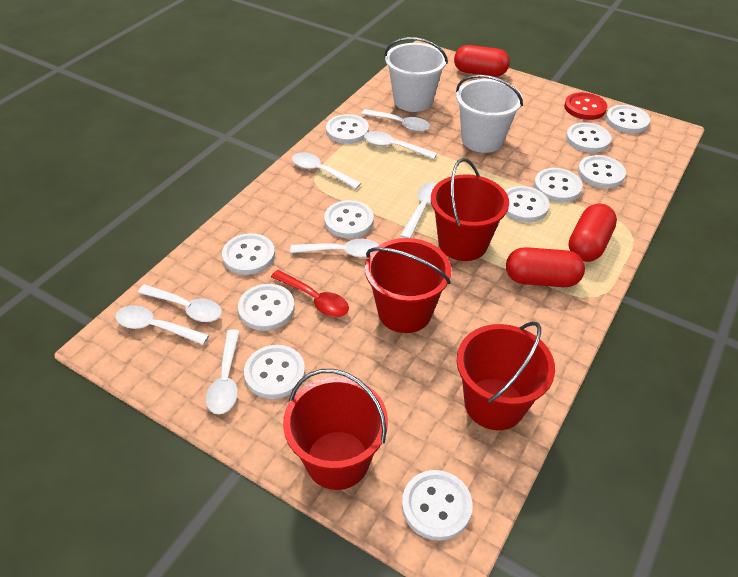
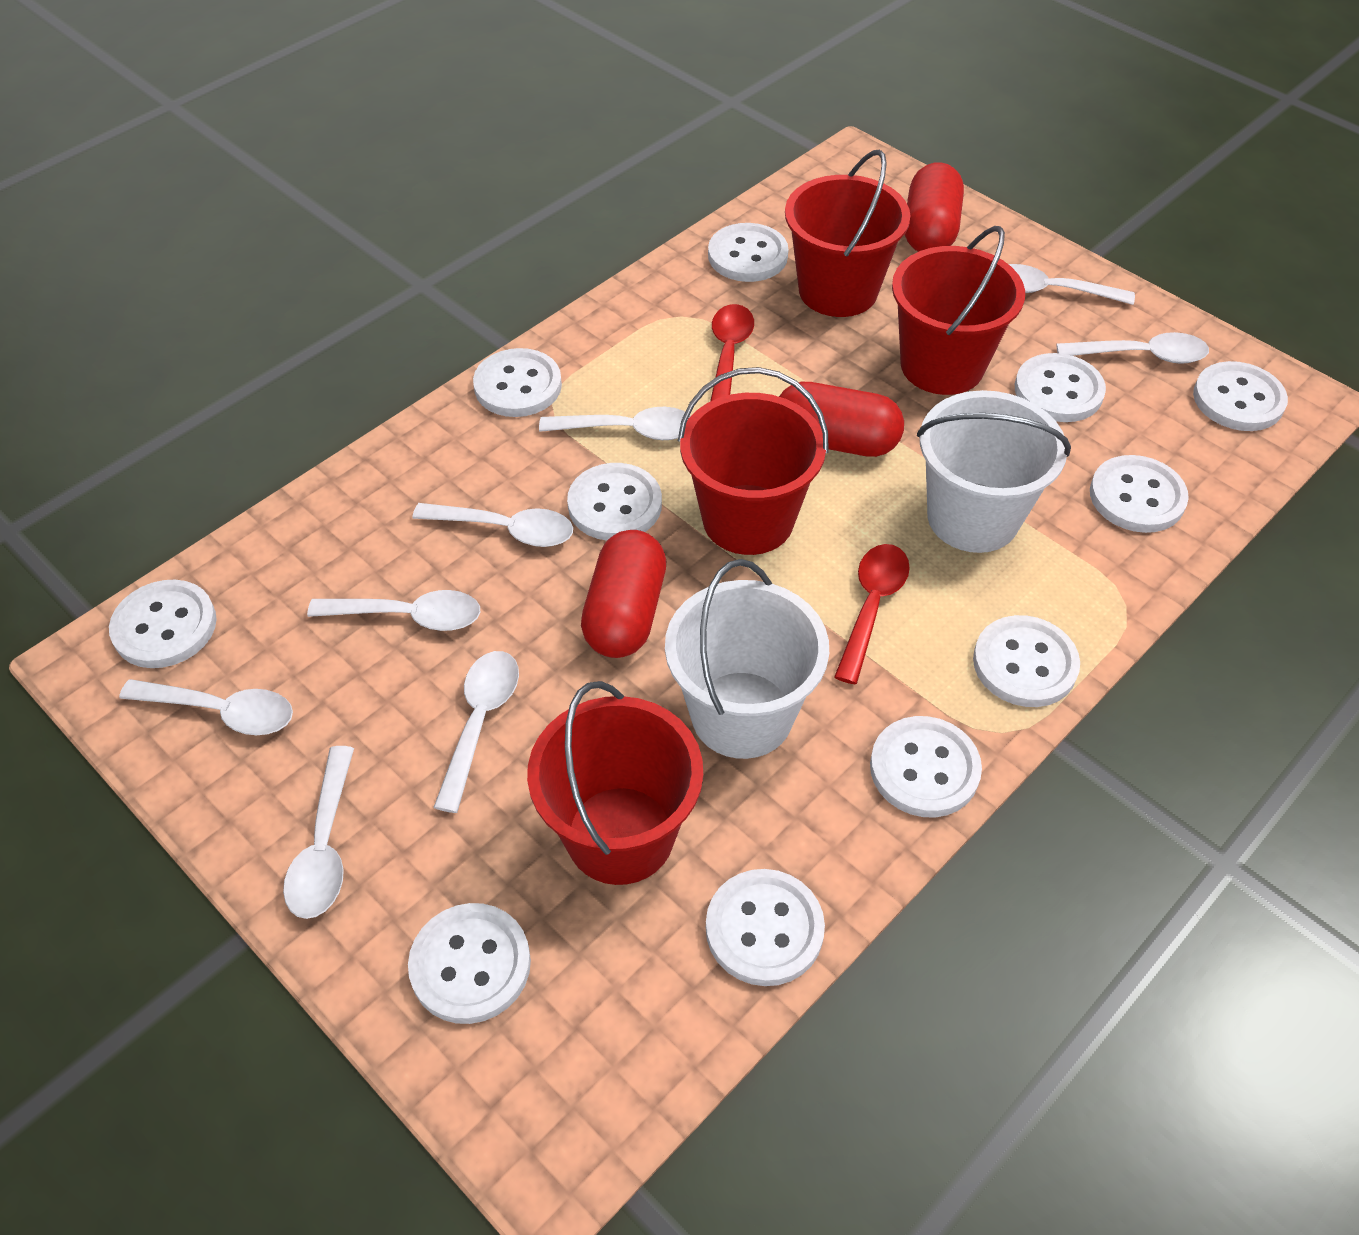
red button: 1 -> 0
red spoon: 1 -> 2

